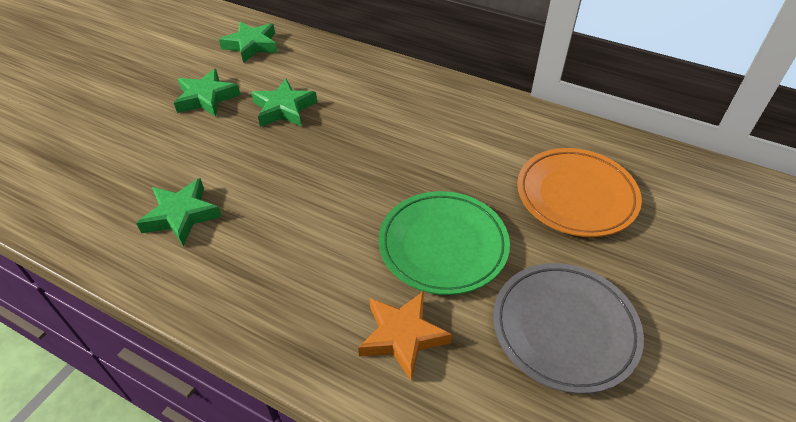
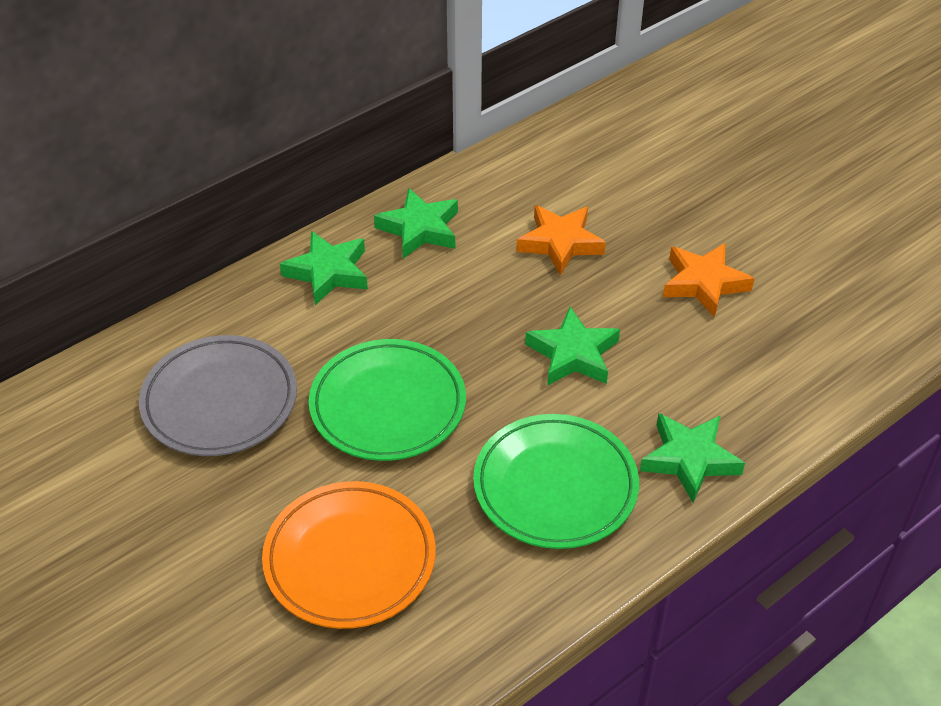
green plate: 1 -> 2
orange star: 1 -> 2

